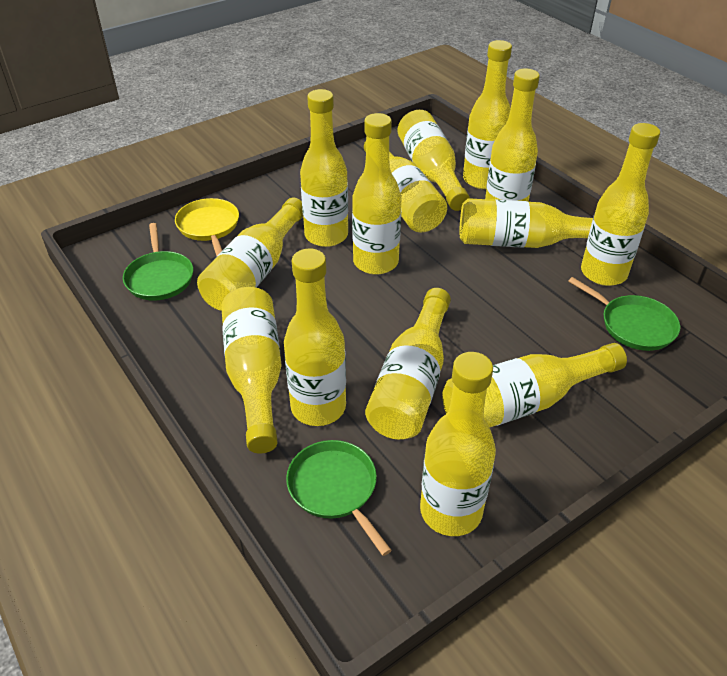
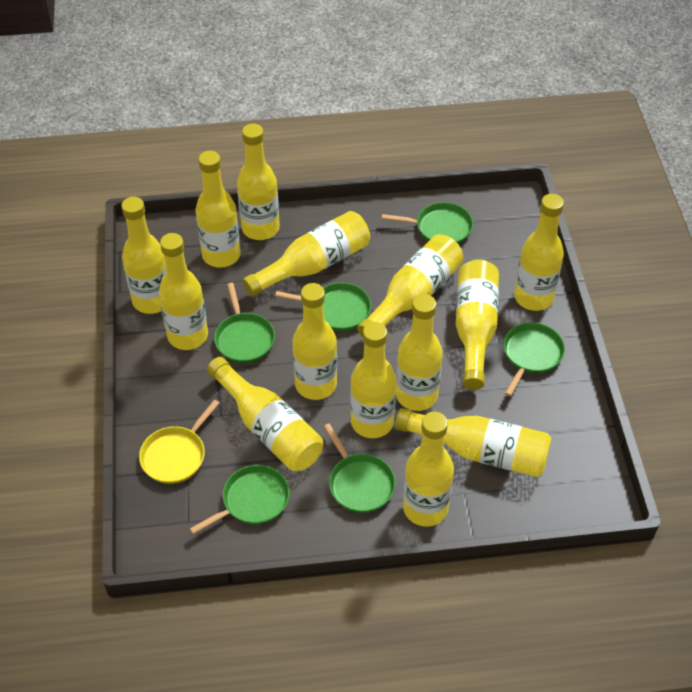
green pan: 3 -> 6

